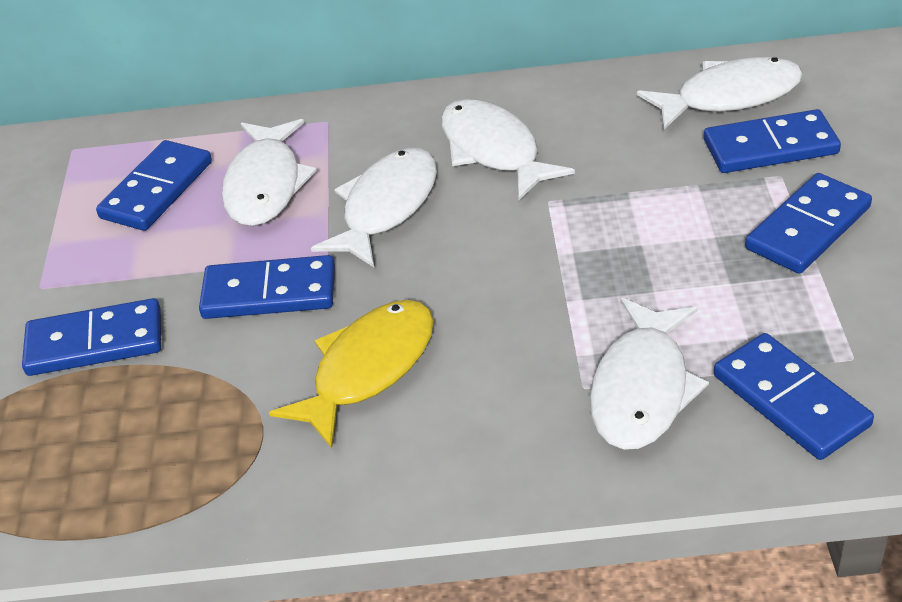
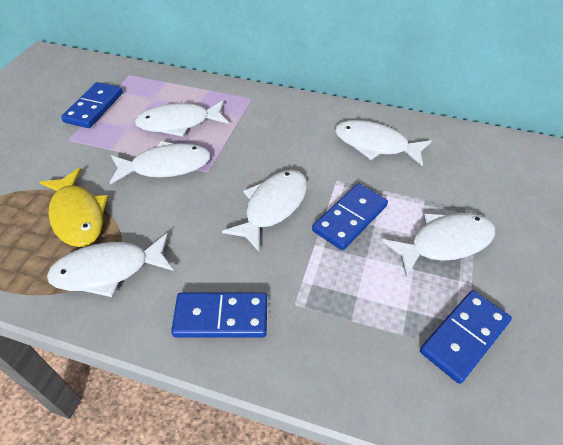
blue domino: 6 -> 4
white fish: 5 -> 6

